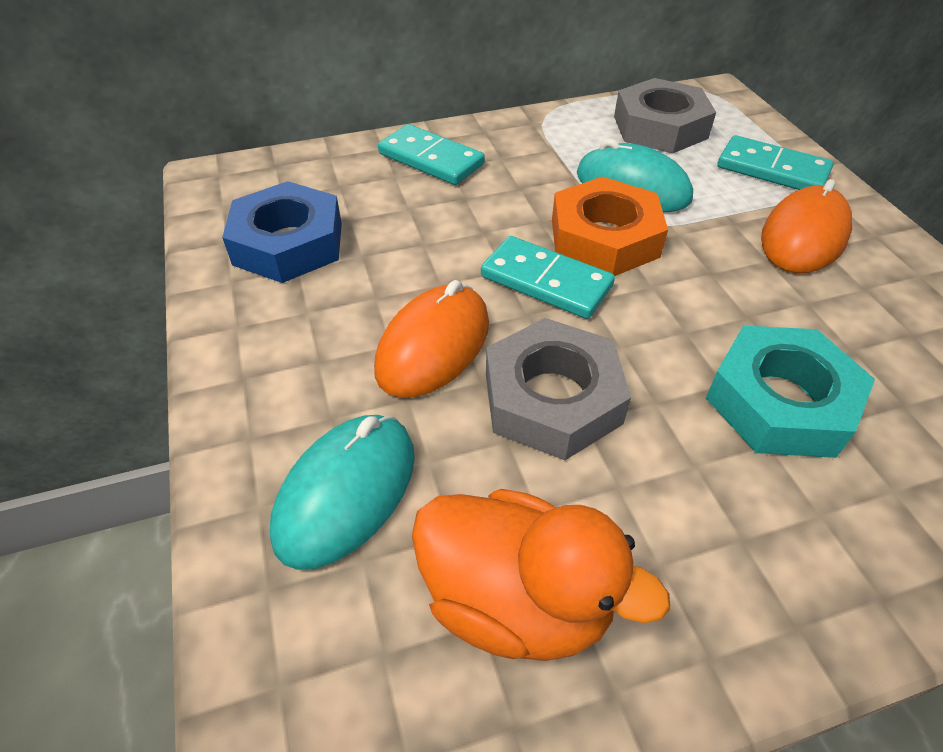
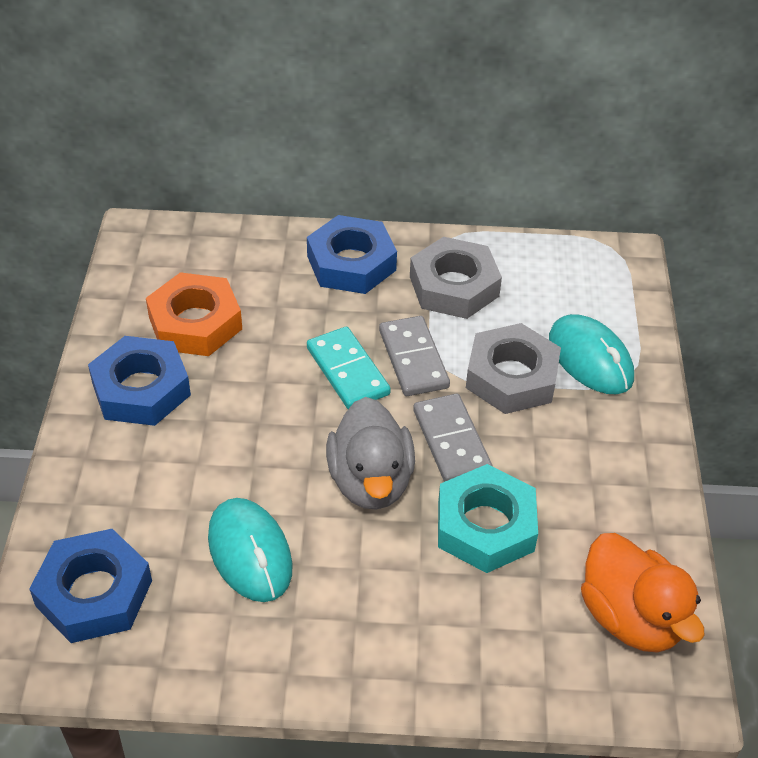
blue nut: 1 -> 3
grey domino: 0 -> 2
grey duck: 0 -> 1
orange mouse: 2 -> 0
turquoise domino: 3 -> 1

